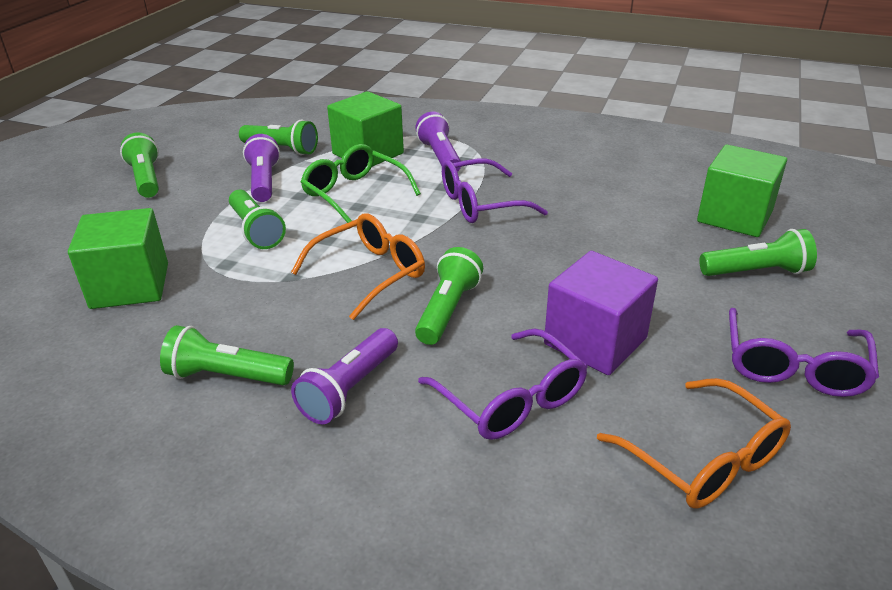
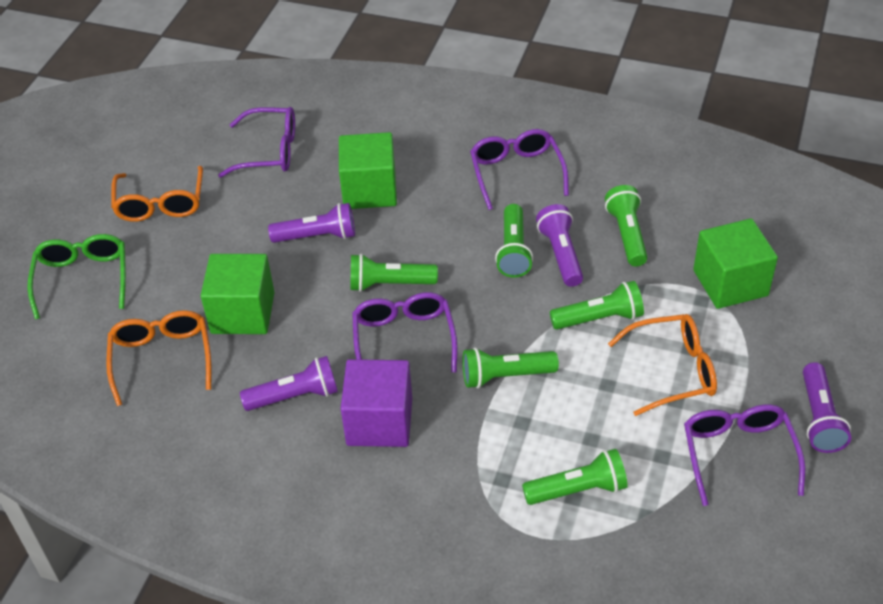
orange glasses: 2 -> 3
purple flashlight: 3 -> 4
purple glasses: 3 -> 4

